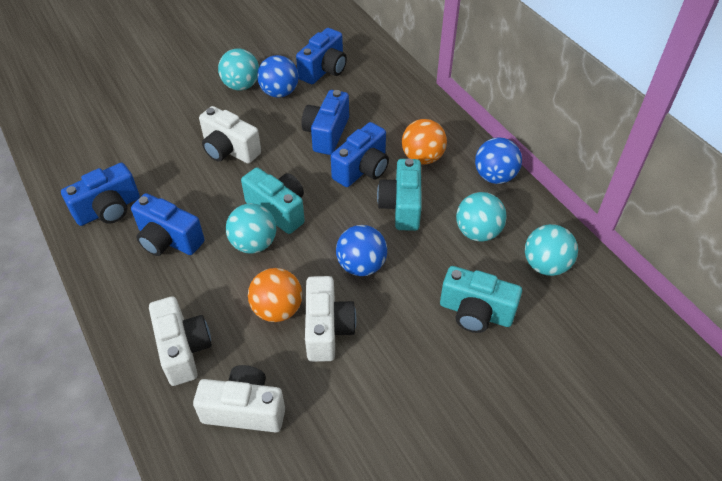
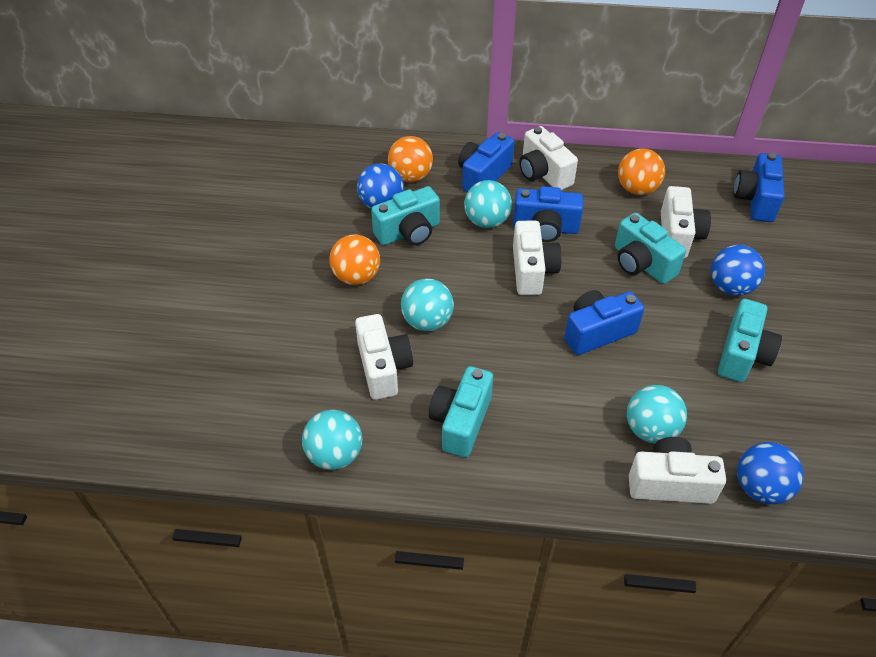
blue camera: 5 -> 4
orange ball: 2 -> 3
turquoise camera: 3 -> 4
white camera: 4 -> 5

